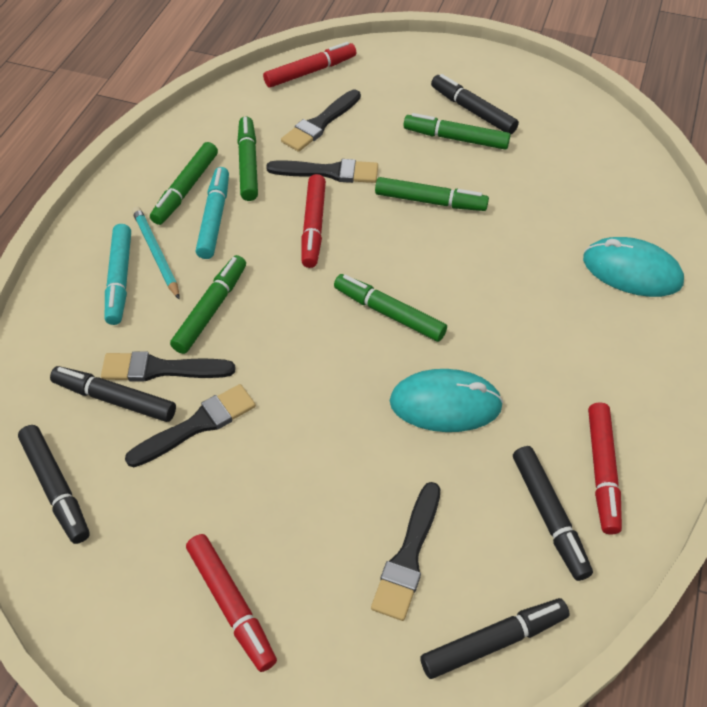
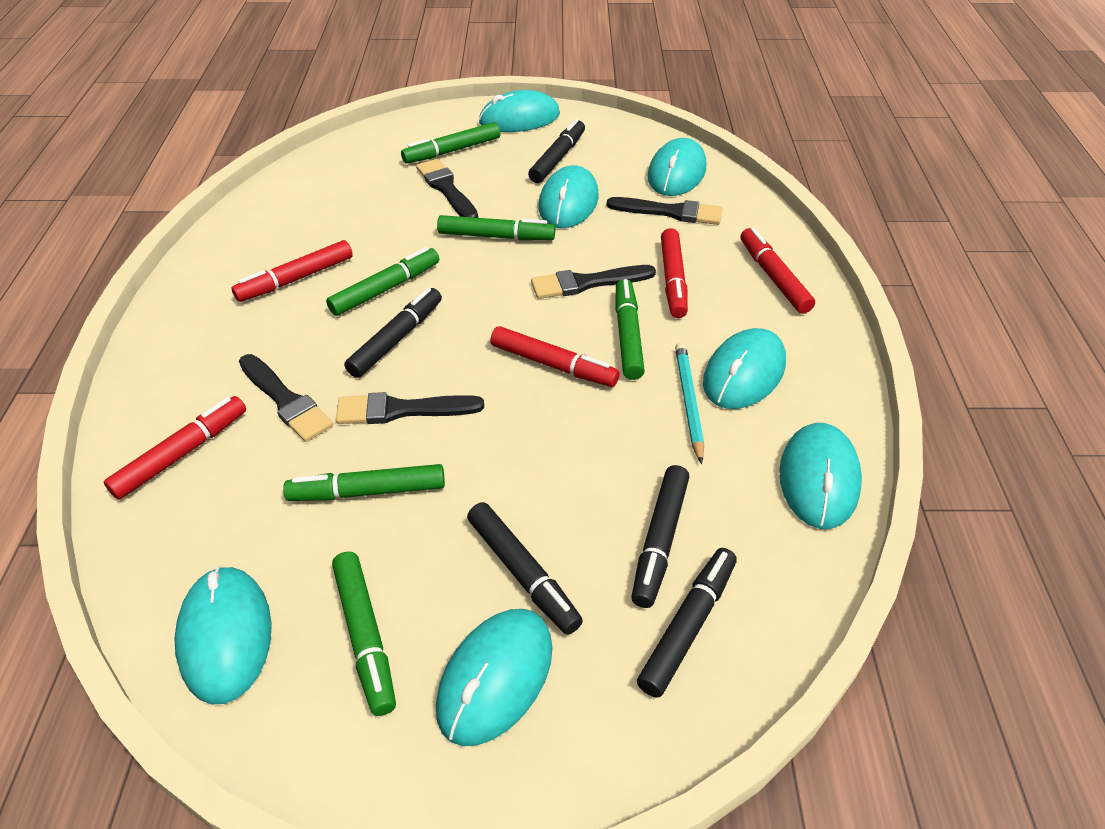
red marker: 4 -> 5
turquoise marker: 2 -> 0
turquoise mouse: 2 -> 7

